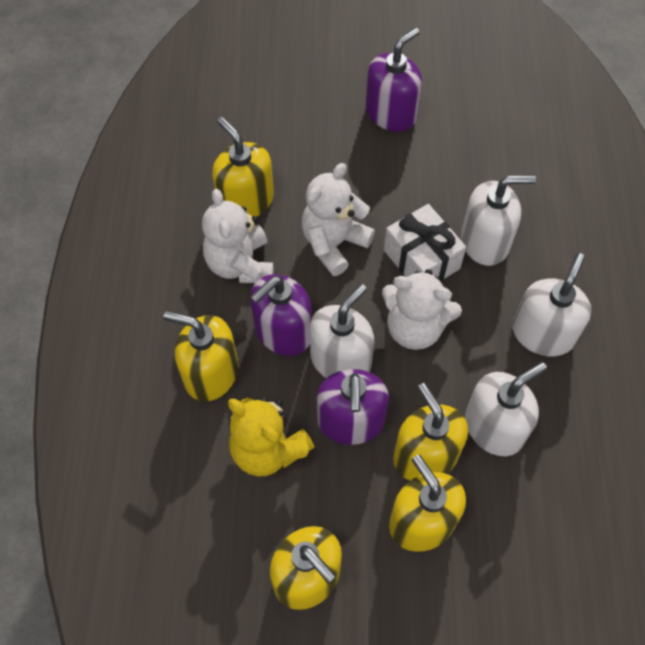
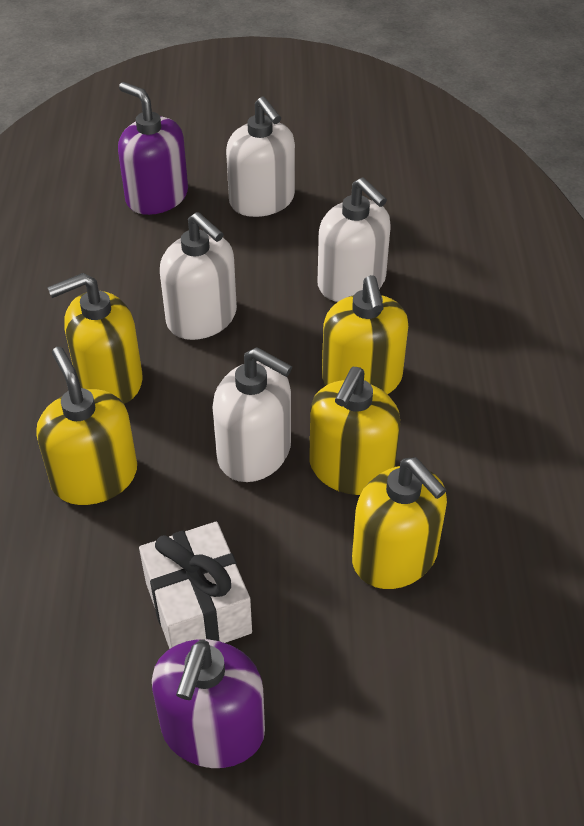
purple soap dispenser: 3 -> 2
white teddy bear: 3 -> 0
yellow teddy bear: 1 -> 0

